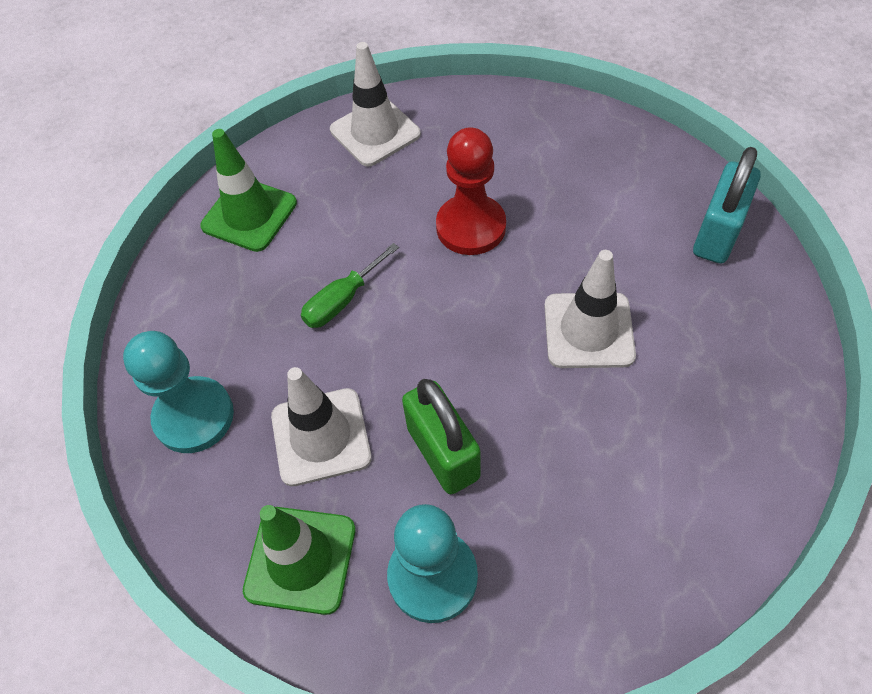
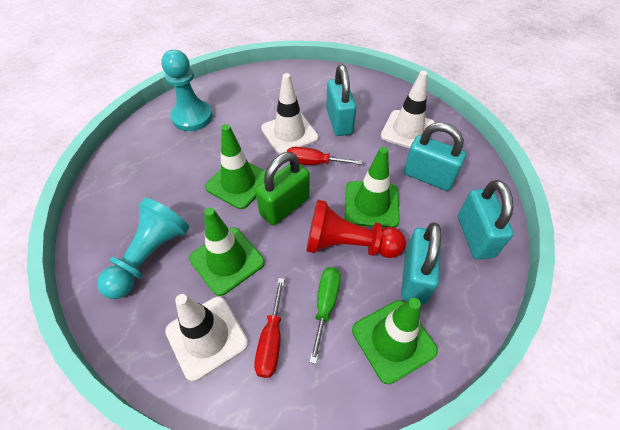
green traffic cone: 2 -> 4
red screwdriver: 0 -> 2
turquoise padlock: 1 -> 4

